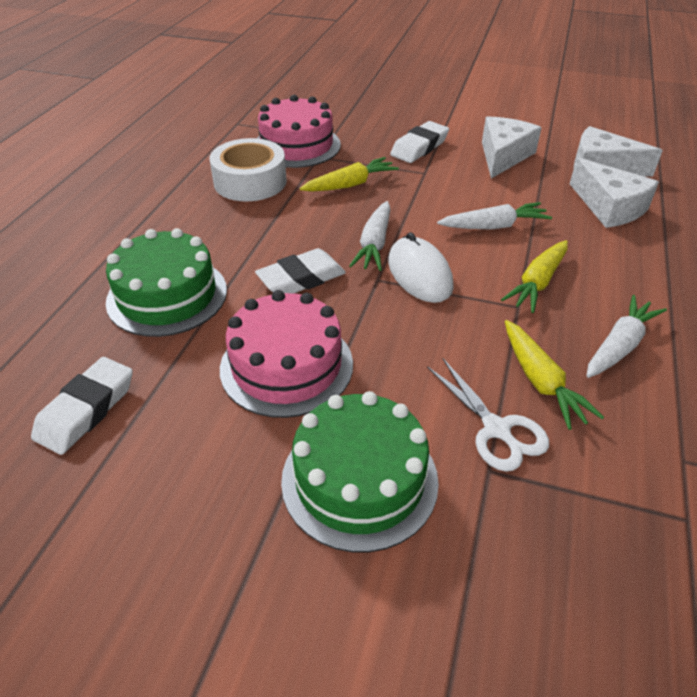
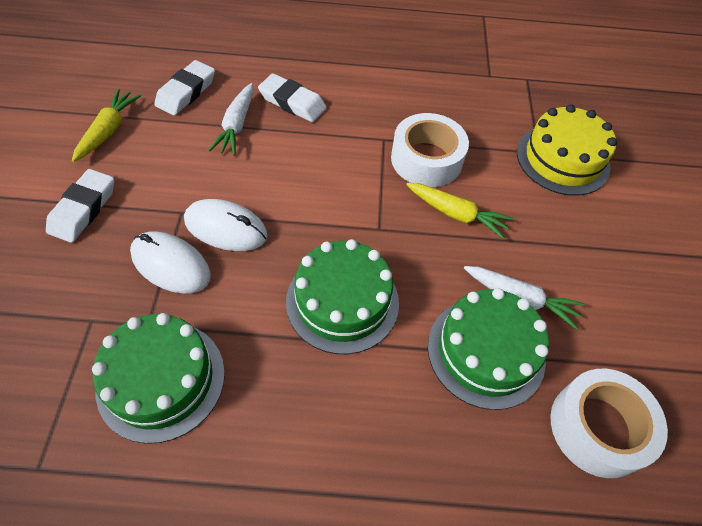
green cake: 2 -> 3
pink cake: 2 -> 0
white carrot: 3 -> 2
white cheese: 3 -> 0
white mouse: 1 -> 2
white scissors: 1 -> 0
white tape: 1 -> 2
yellow cake: 0 -> 1
yellow carrot: 3 -> 2

